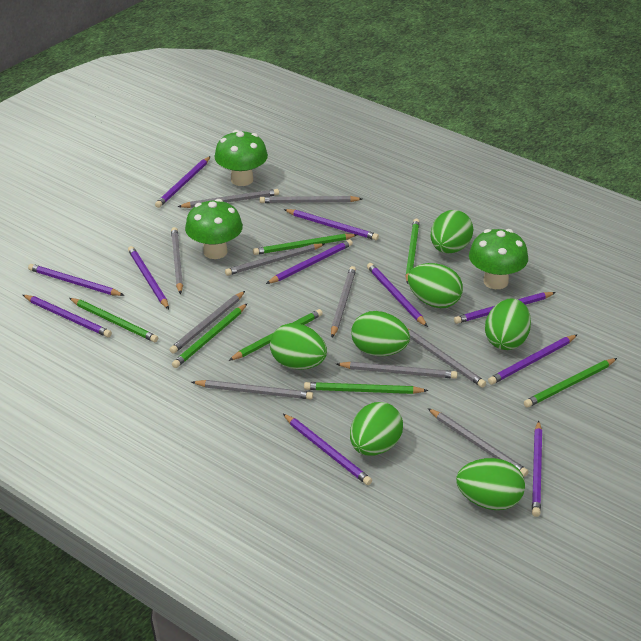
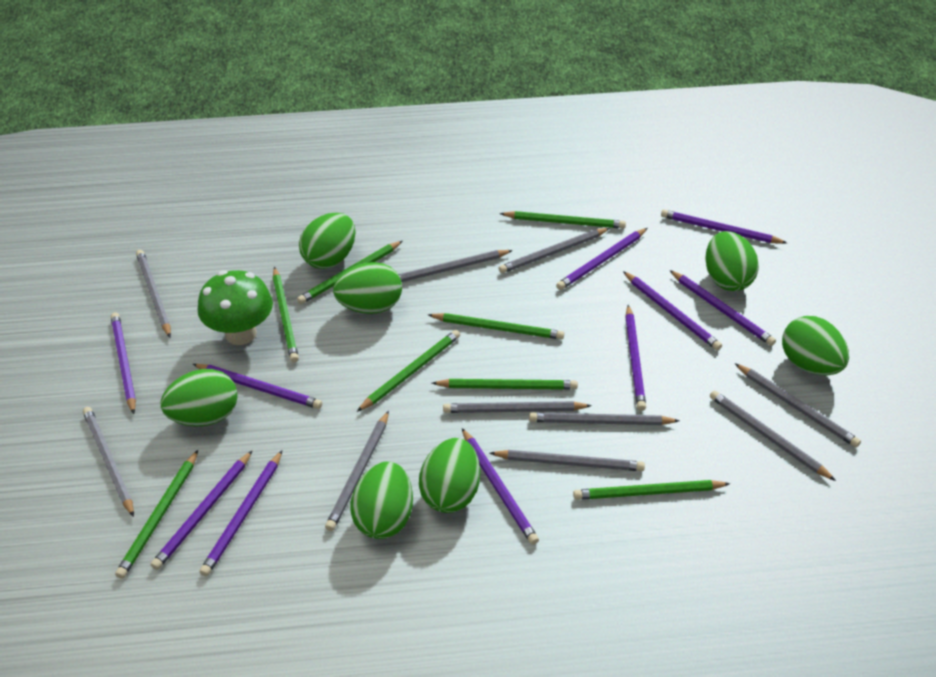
green mushroom: 3 -> 1
green pencil: 7 -> 8
purple pencil: 11 -> 10

